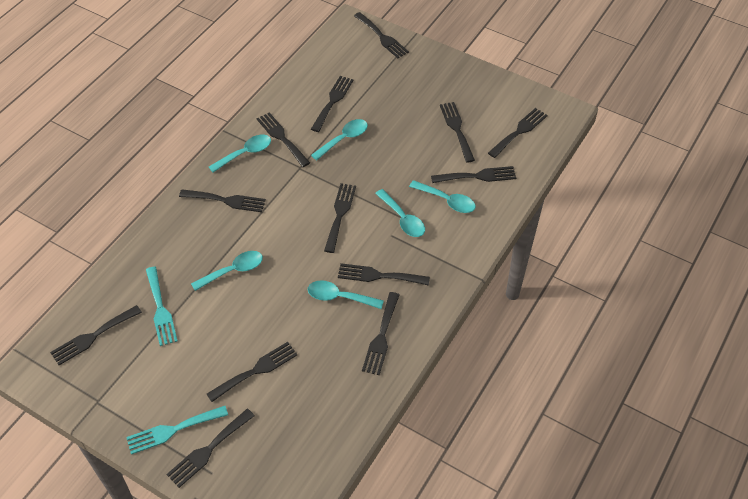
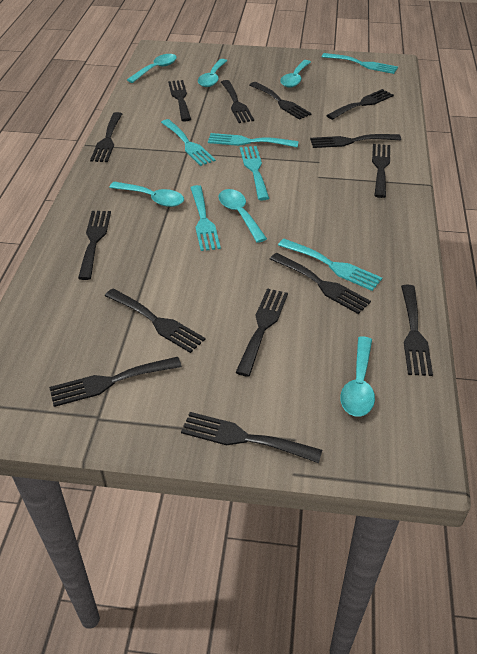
black fork: 13 -> 14
turquoise fork: 2 -> 6

